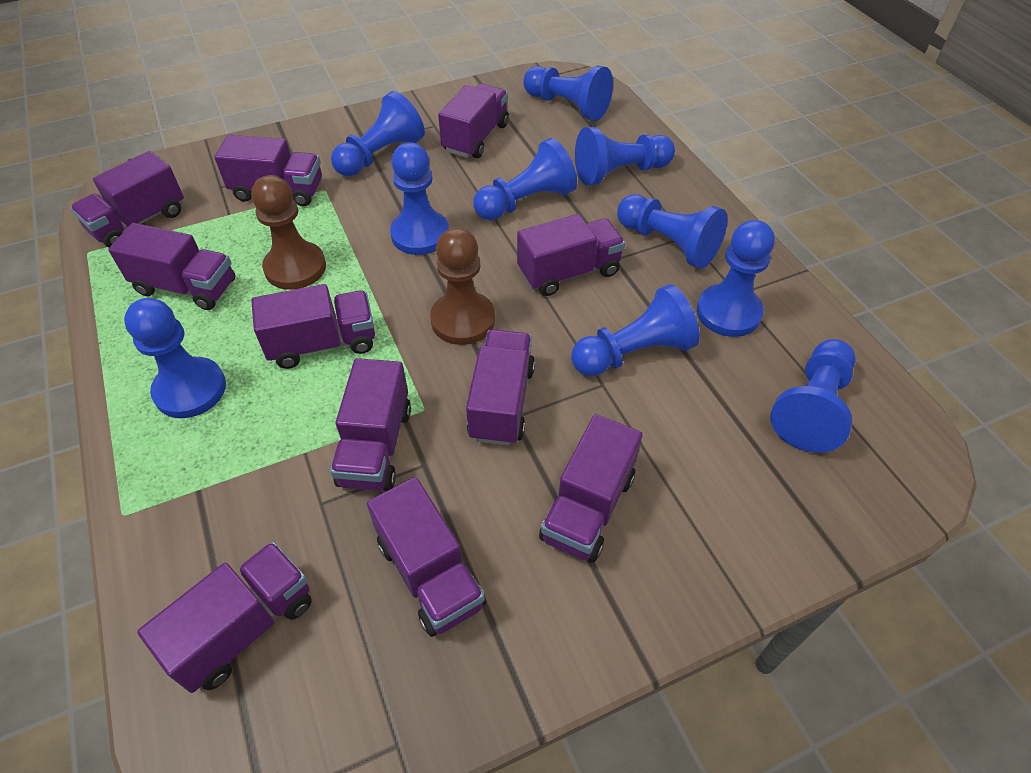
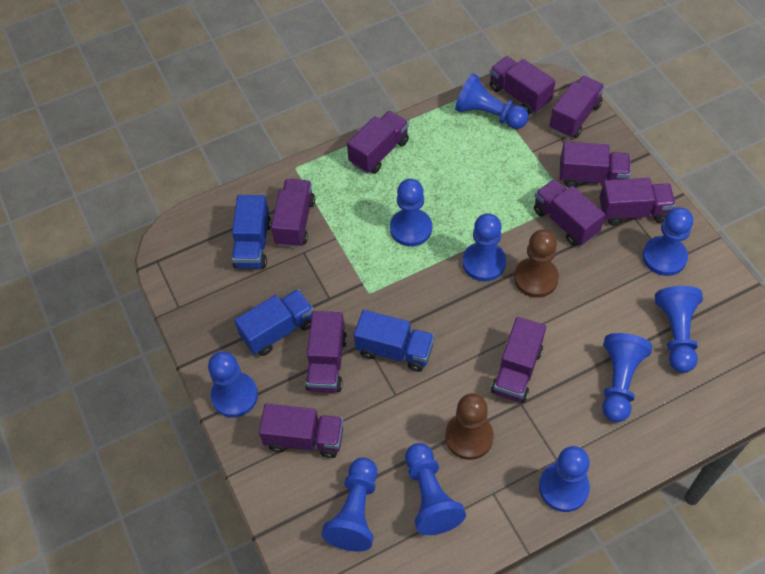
blue truck: 0 -> 3
purple truck: 11 -> 10

